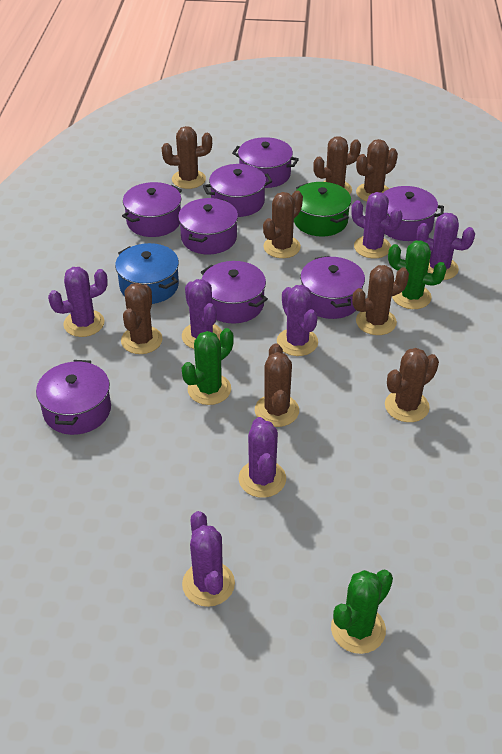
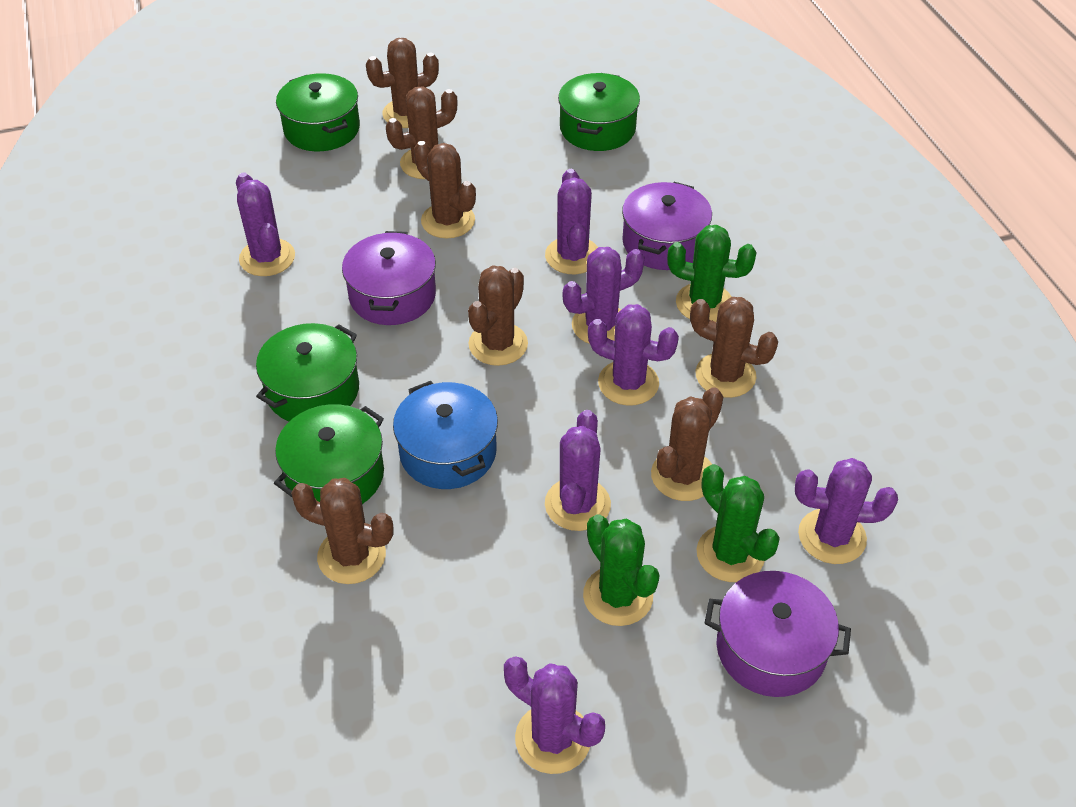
brown cactus: 8 -> 7
green pot: 1 -> 4
purple pot: 8 -> 3

